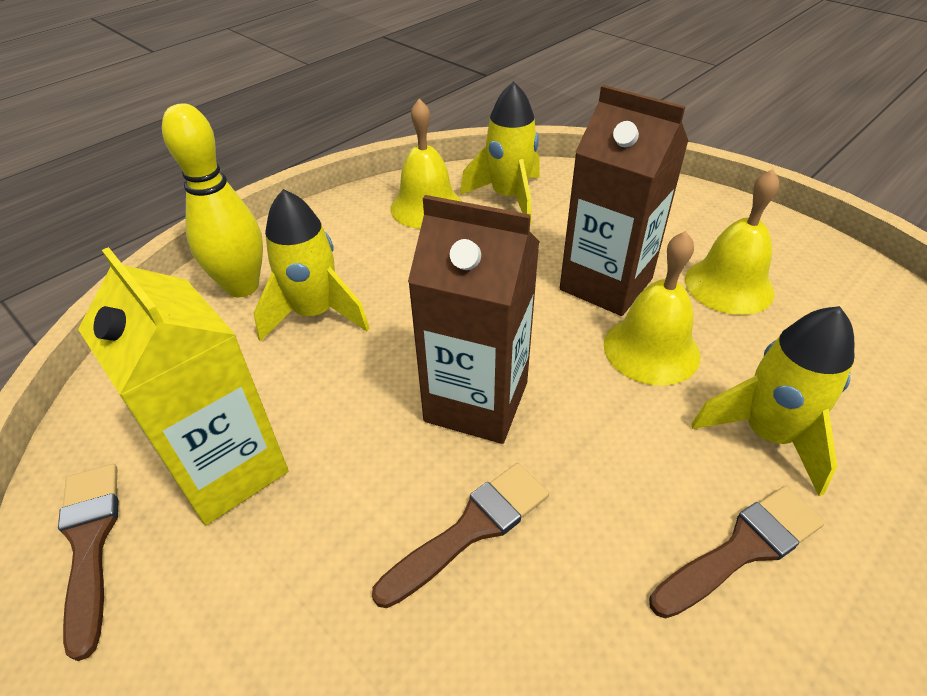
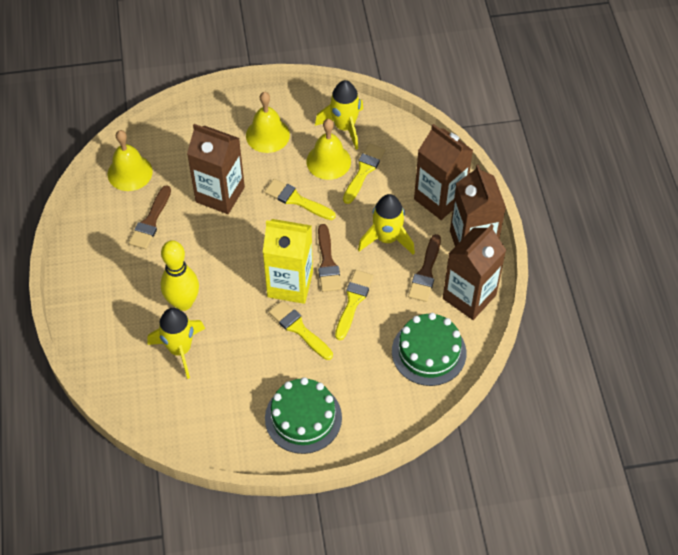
brown carton: 2 -> 4
green cake: 0 -> 2
yellow brush: 0 -> 4

